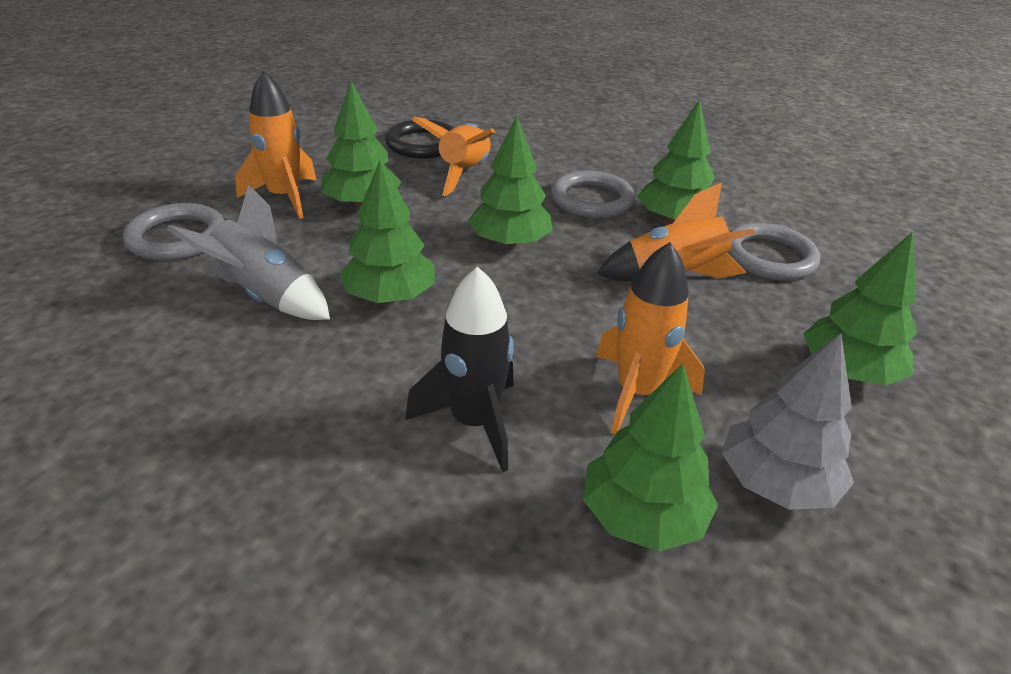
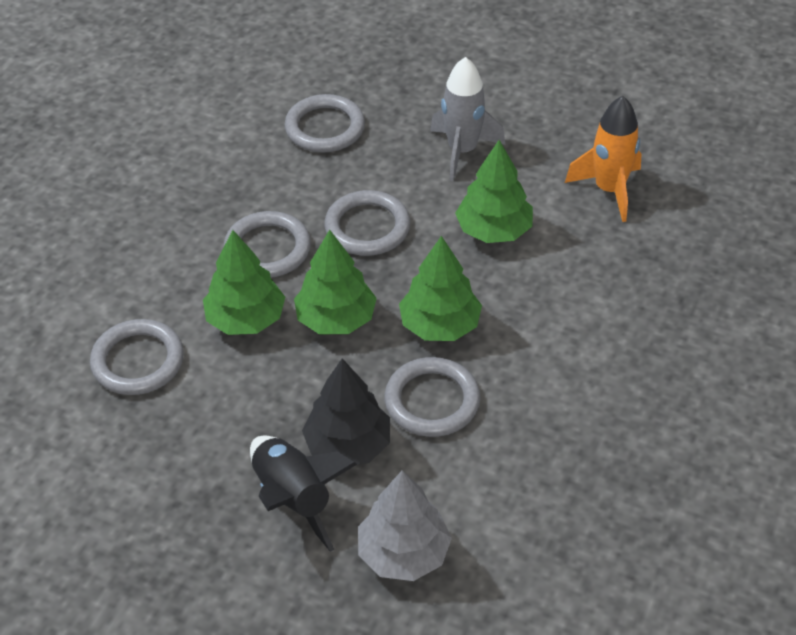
black ring: 1 -> 0
black tree: 0 -> 1
green tree: 6 -> 4
grey ring: 3 -> 5
orange rocket: 4 -> 1

